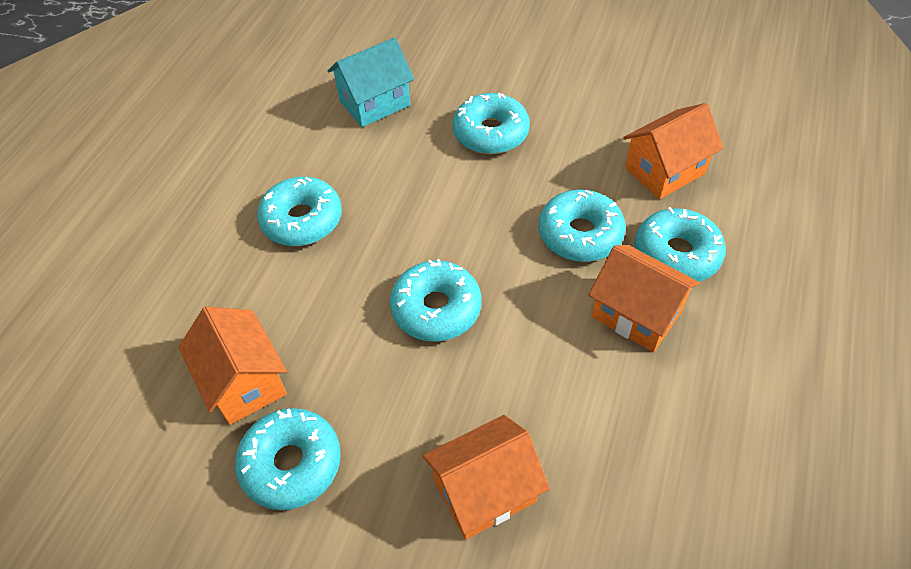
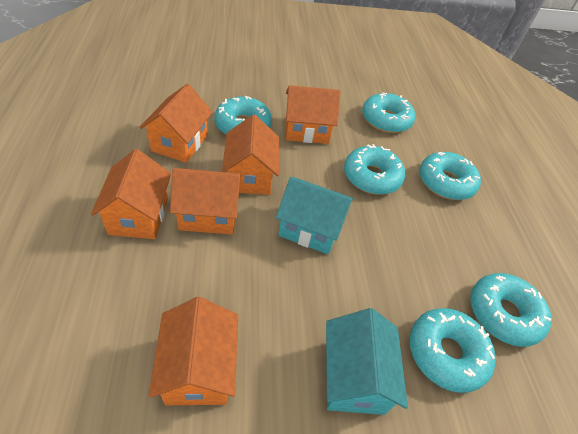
orange house: 4 -> 6
turquoise house: 1 -> 2

